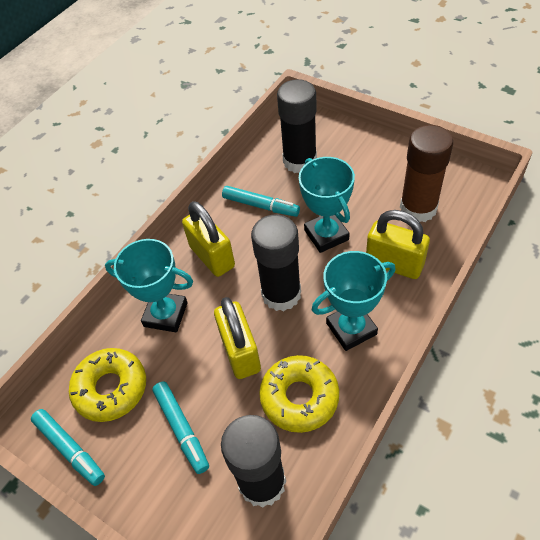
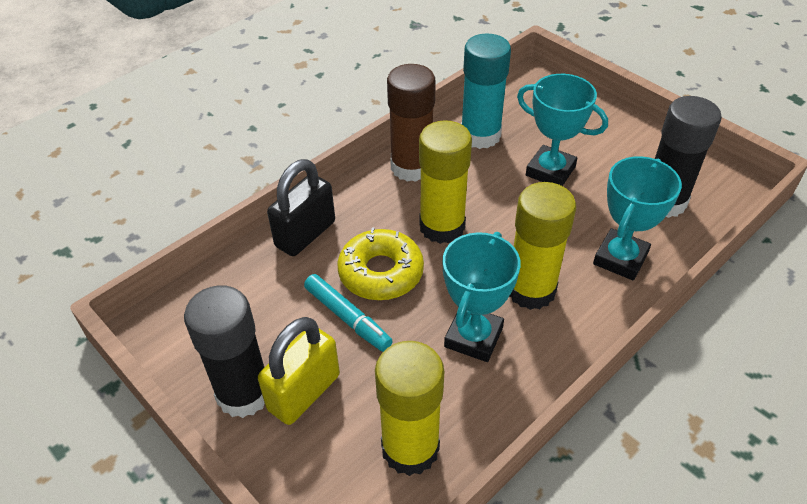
black glue stick: 3 -> 2
black padlock: 0 -> 1
turquoise glue stick: 0 -> 1
turquoise marker: 3 -> 1
yellow donut: 2 -> 1
yellow glue stick: 0 -> 3
yellow padlock: 3 -> 1

